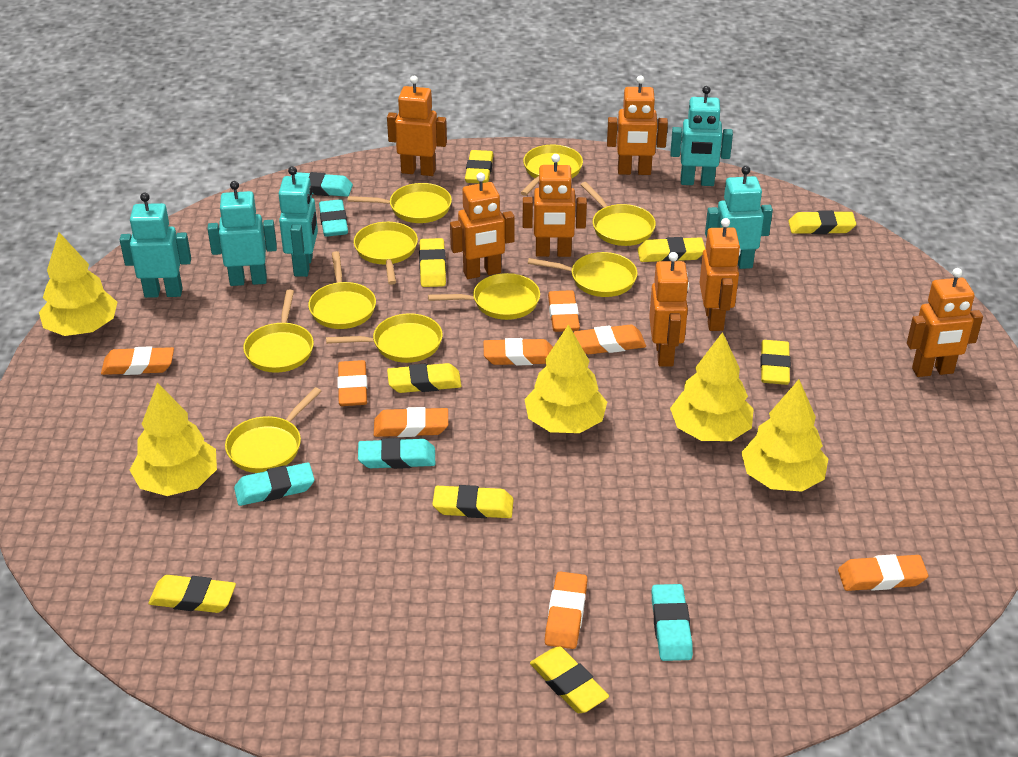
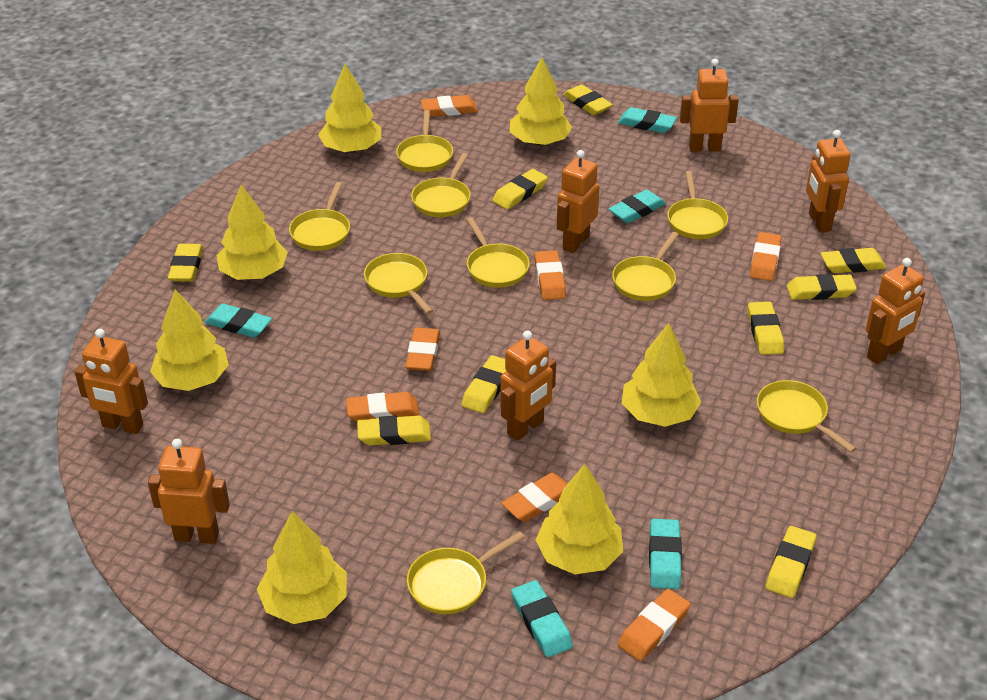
orange eraser: 8 -> 7
turquoise robot: 5 -> 0
yellow pan: 10 -> 9
yellow tree: 5 -> 7

